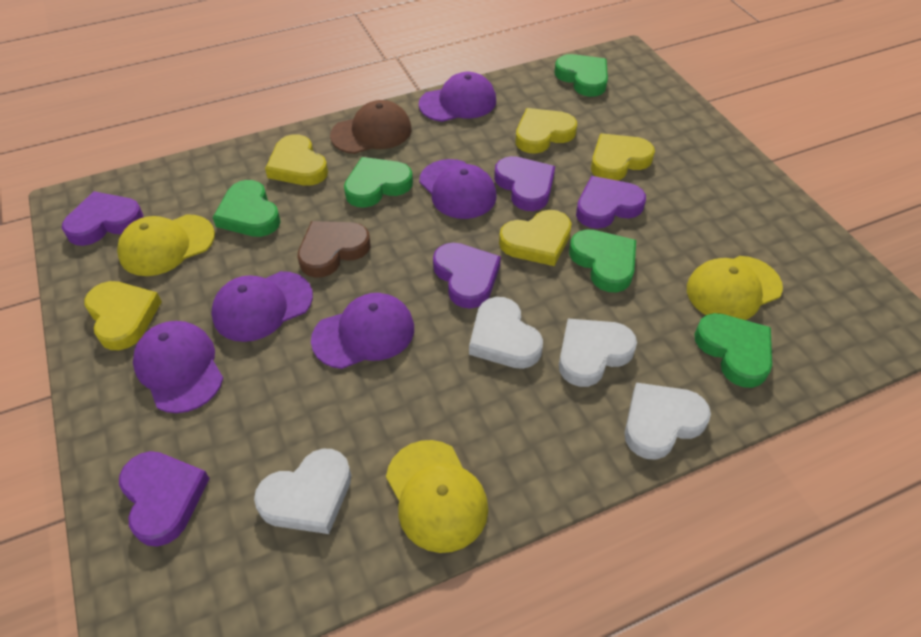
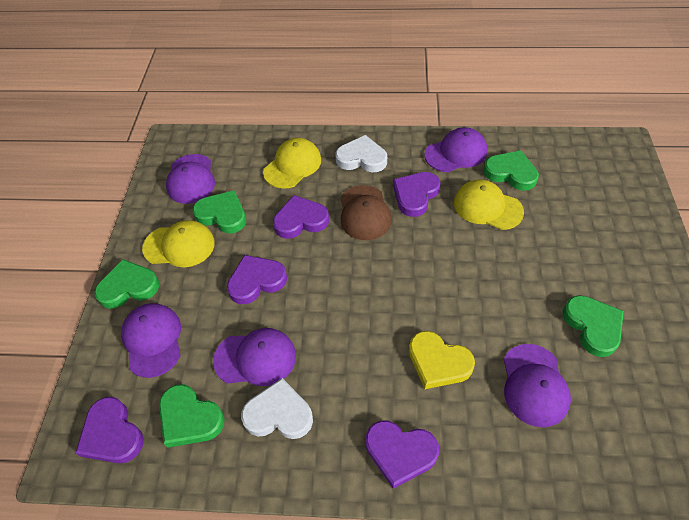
brown heart: 1 -> 0
white heart: 4 -> 2
yellow heart: 5 -> 1

